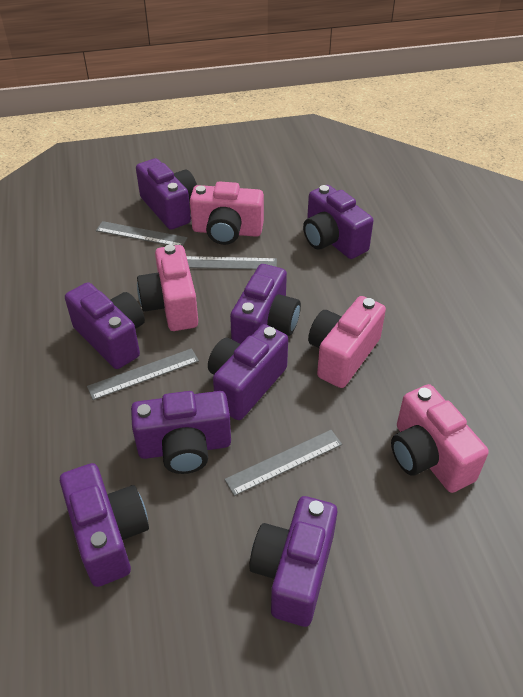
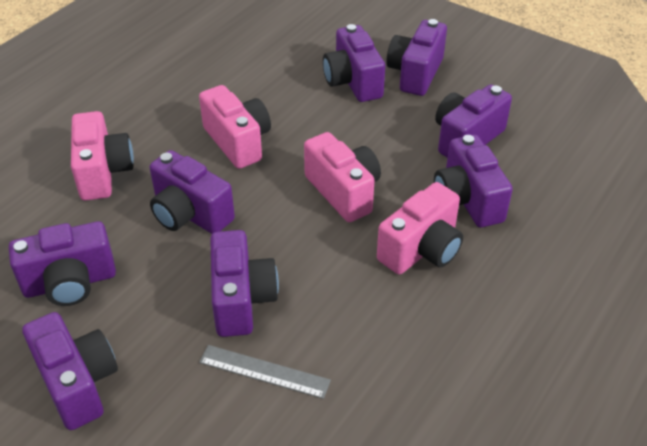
grey ruler: 4 -> 1

